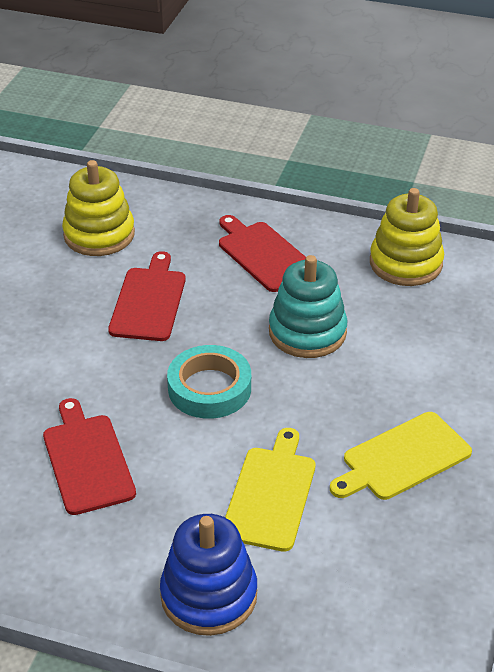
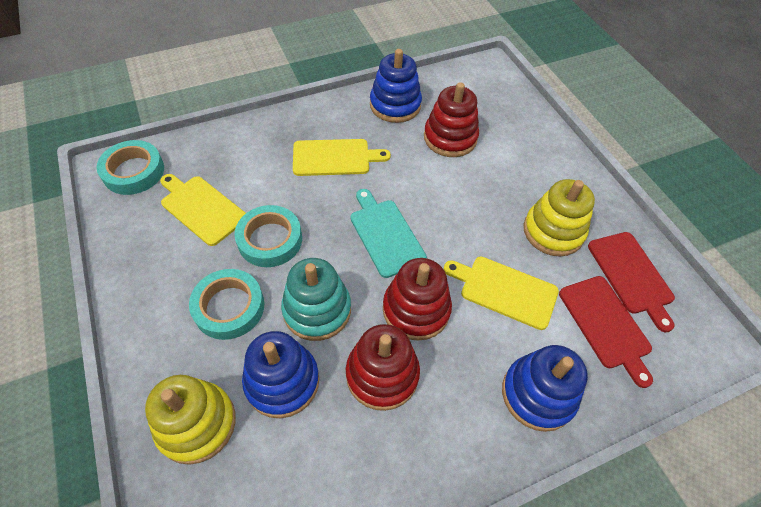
blue stacking toy: 1 -> 3
red cutting board: 3 -> 2
red stacking toy: 0 -> 3
turquoise cutting board: 0 -> 1
turquoise tape: 1 -> 3
yellow cutting board: 2 -> 3

